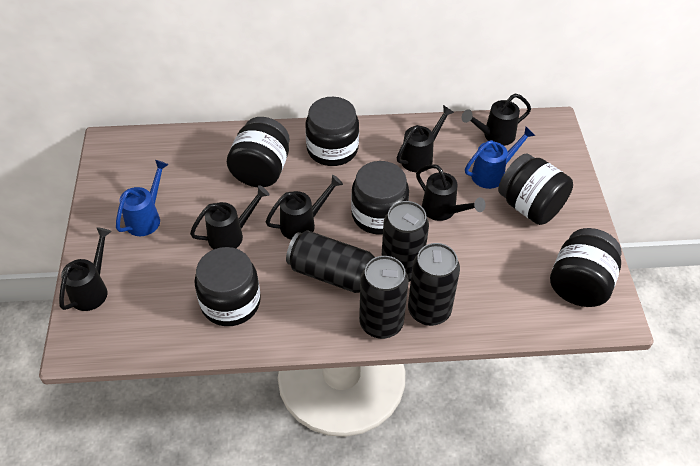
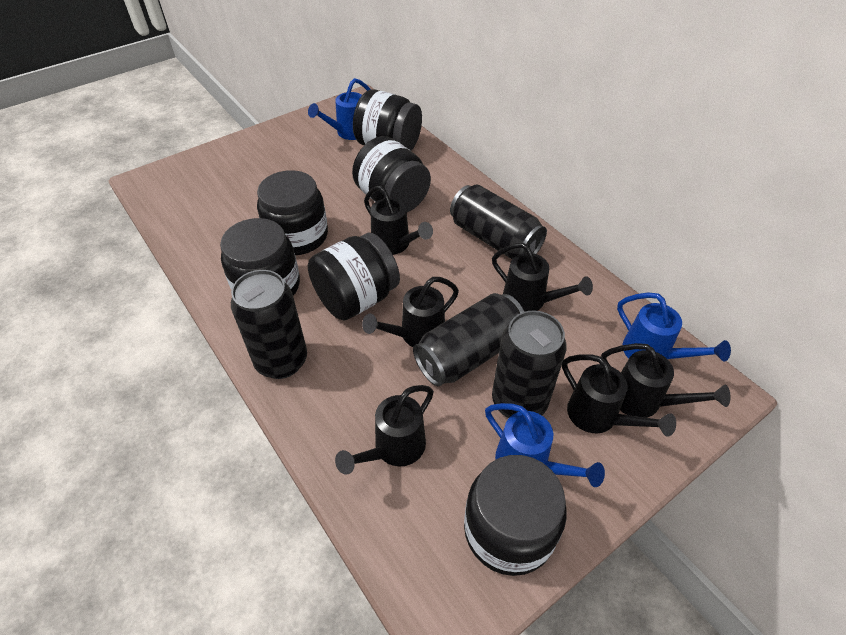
blue watering can: 2 -> 3

